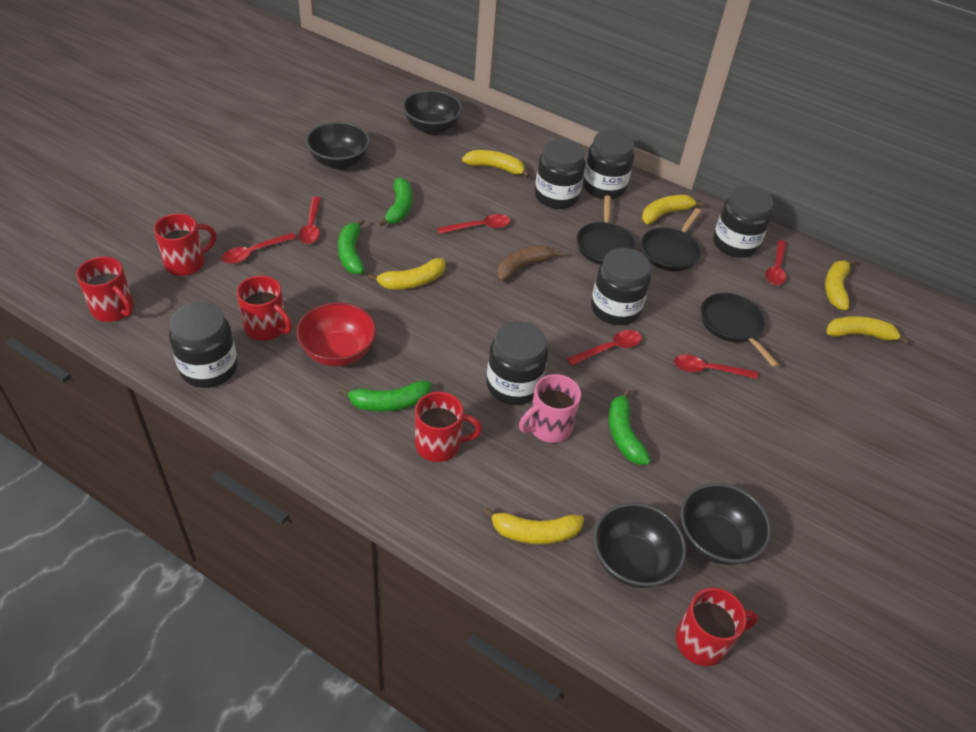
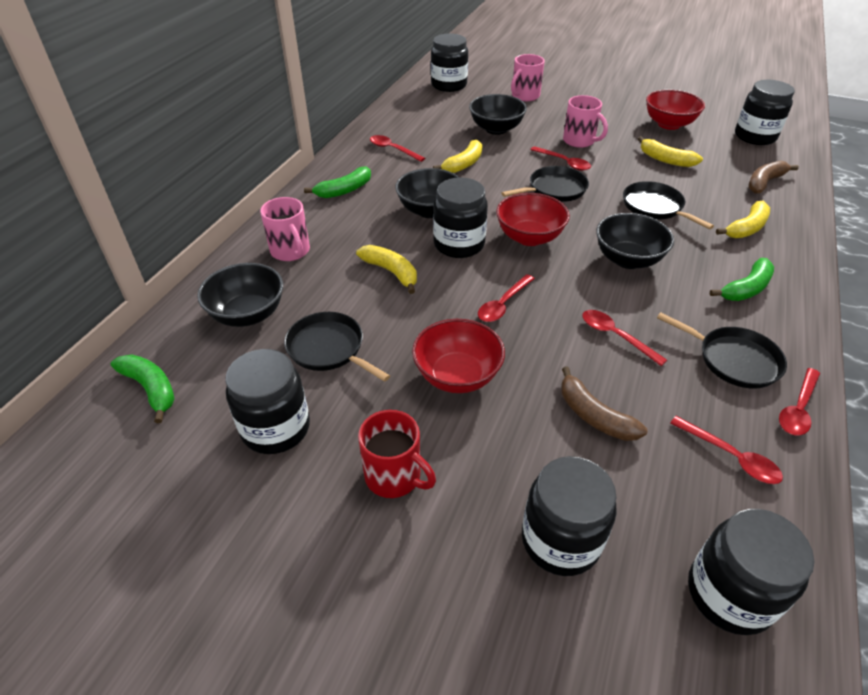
black pan: 3 -> 4
brown banana: 1 -> 2
green banana: 4 -> 3
pink mug: 1 -> 3
red bowl: 1 -> 3
red mug: 5 -> 1
yellow banana: 6 -> 4

